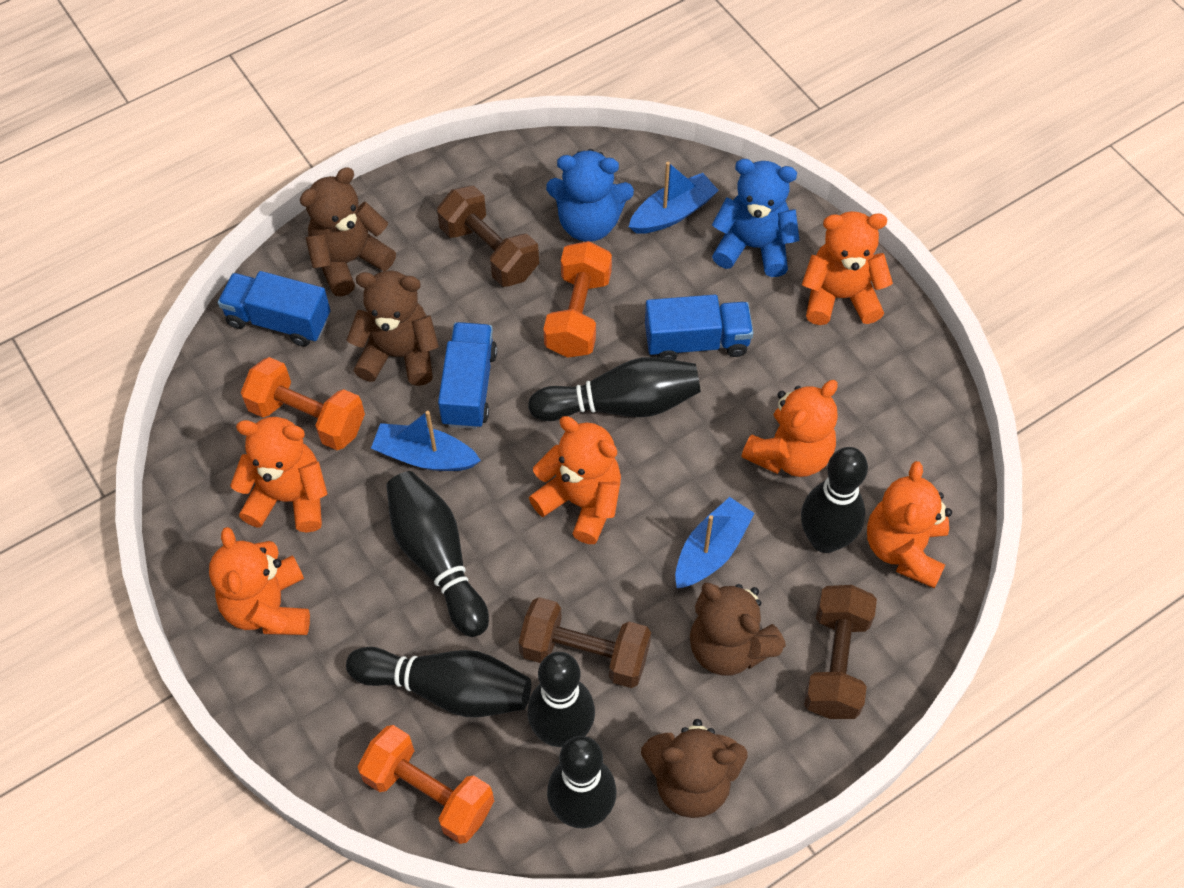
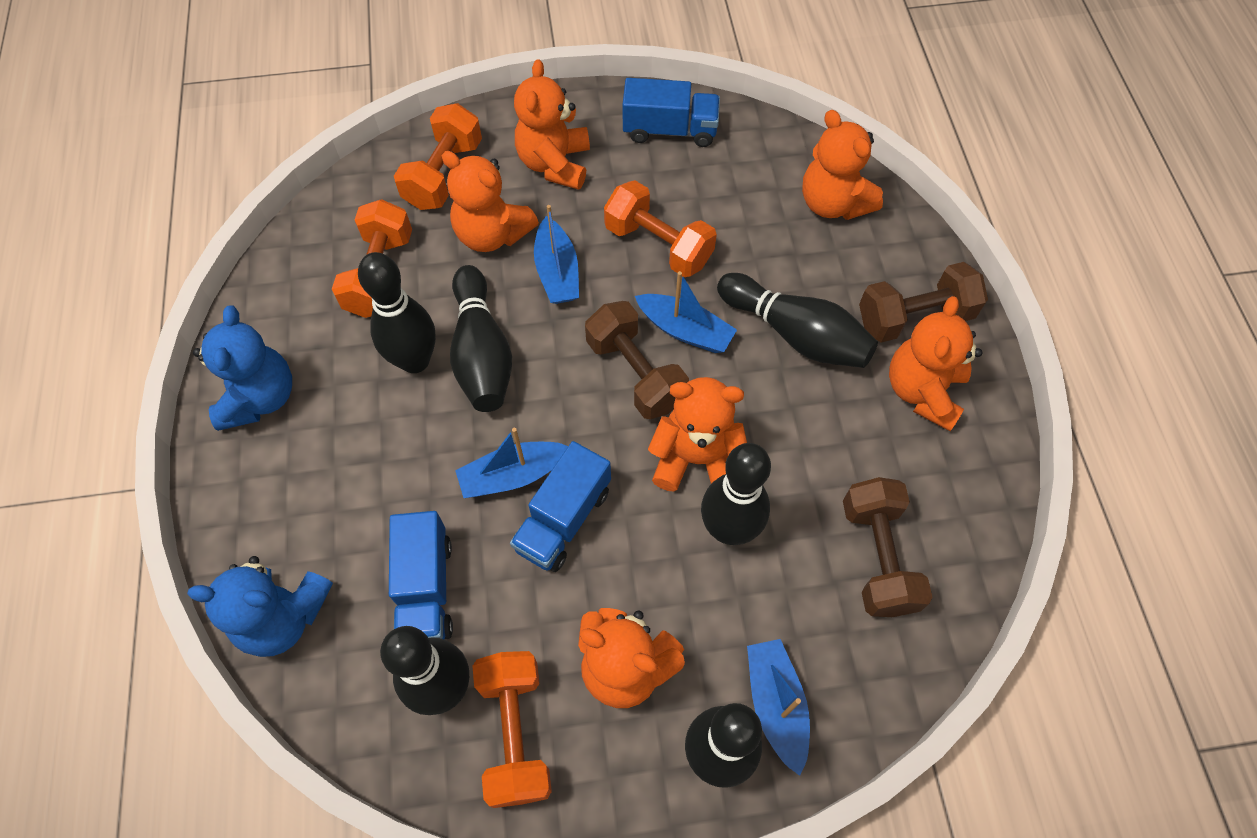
blue boat: 3 -> 4
brown teddy bear: 4 -> 0
orange dumbbell: 3 -> 4

